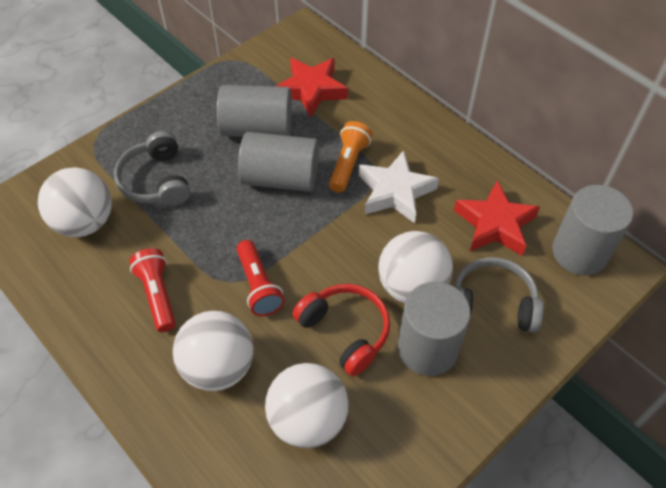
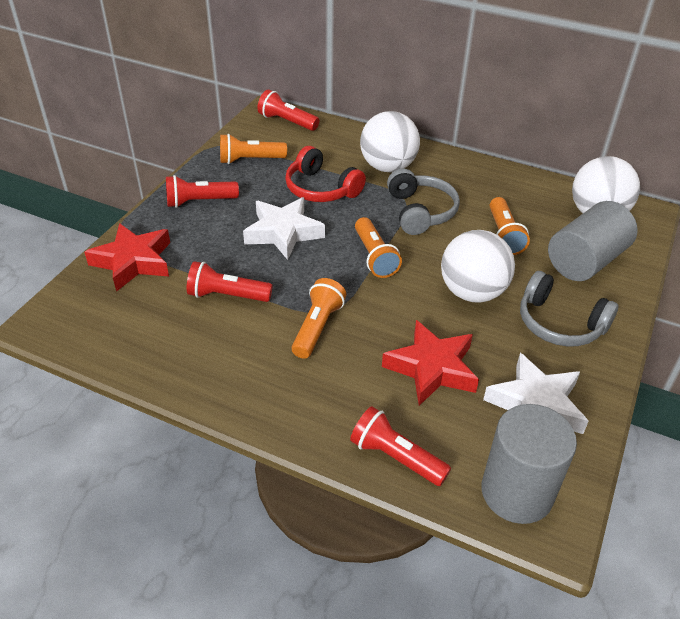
grey cylinder: 4 -> 2
orange flashlight: 1 -> 4
red flashlight: 2 -> 4
white ball: 4 -> 3
white star: 1 -> 2

